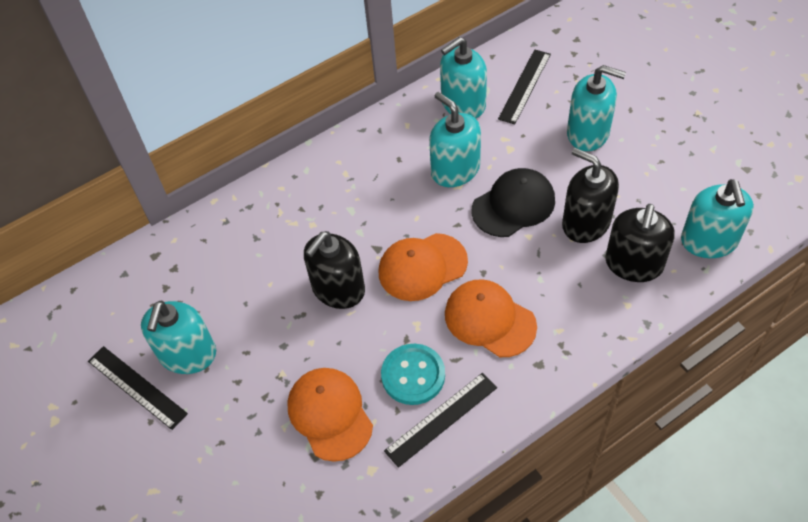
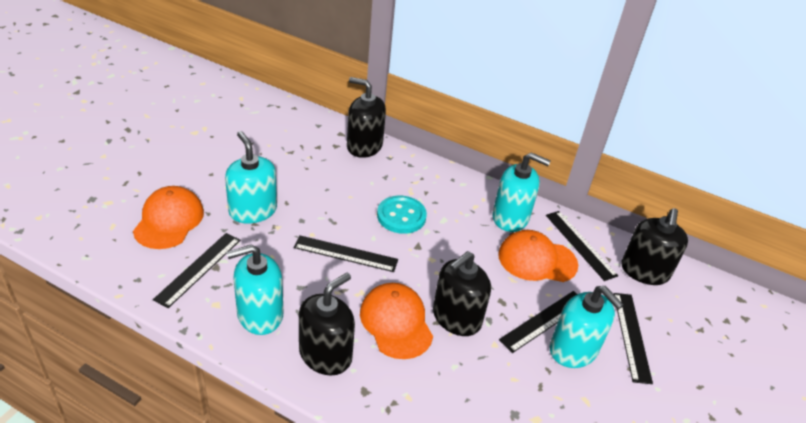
black cap: 1 -> 0
black ruler: 3 -> 5
black soap dispenser: 3 -> 4
turquoise soap dispenser: 5 -> 4

